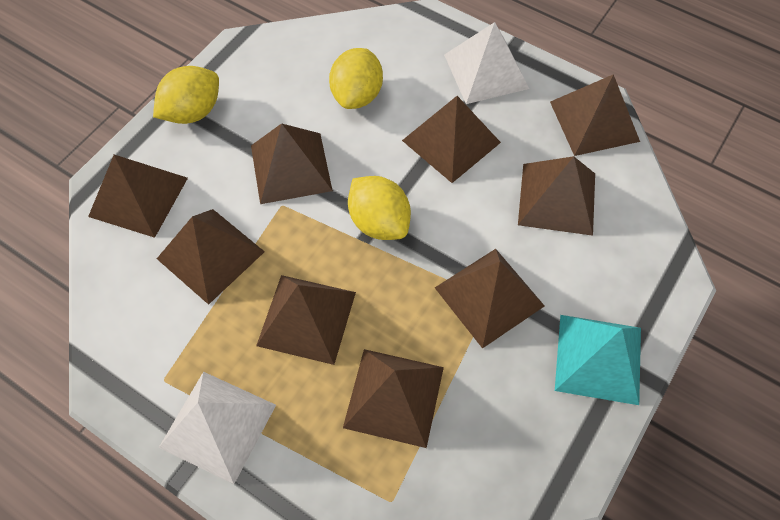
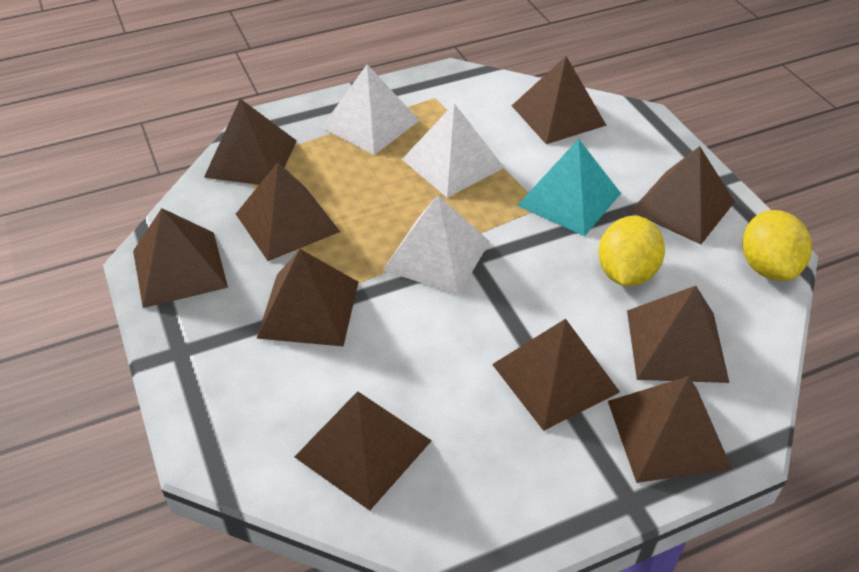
brown pyramid: 9 -> 10
white pyramid: 2 -> 3
yellow lemon: 3 -> 2

